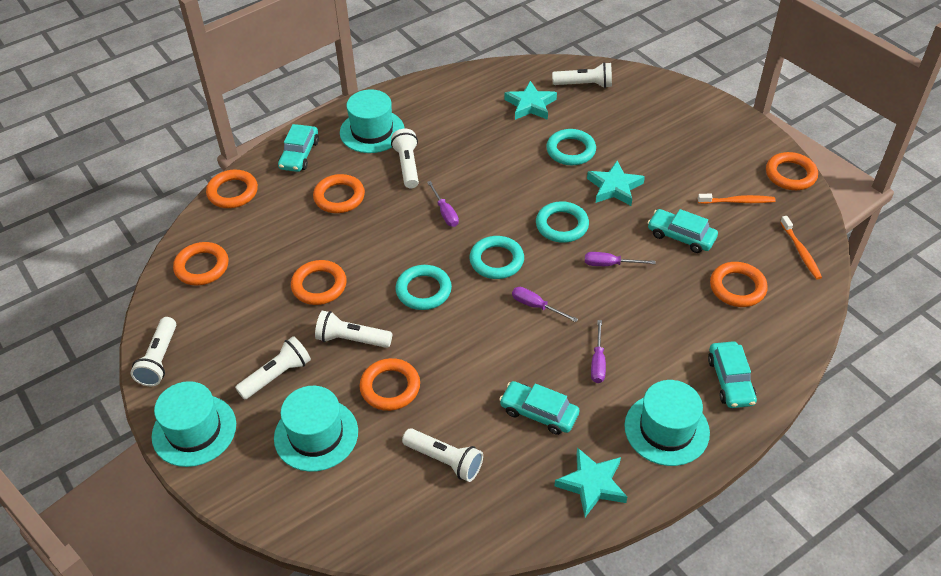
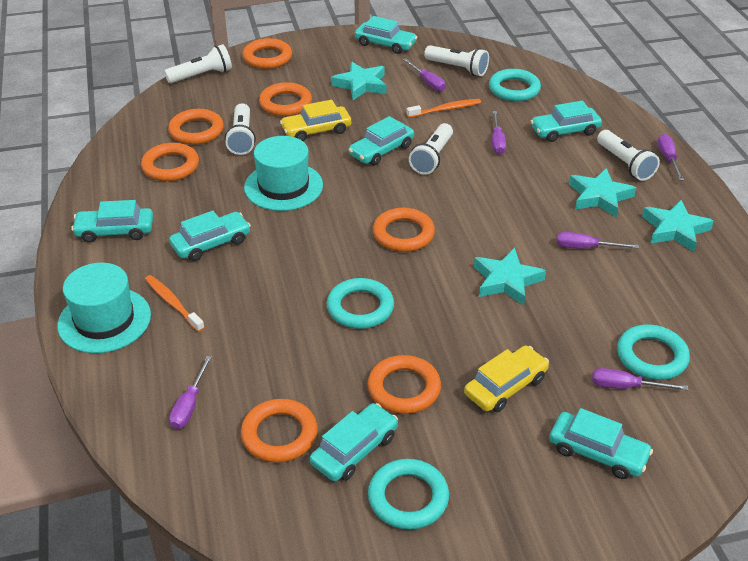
purple screwdriver: 4 -> 6
turquoise car: 4 -> 7
turquoise hat: 4 -> 2
turquoise star: 3 -> 4
white flashlight: 6 -> 5
yellow car: 0 -> 2

